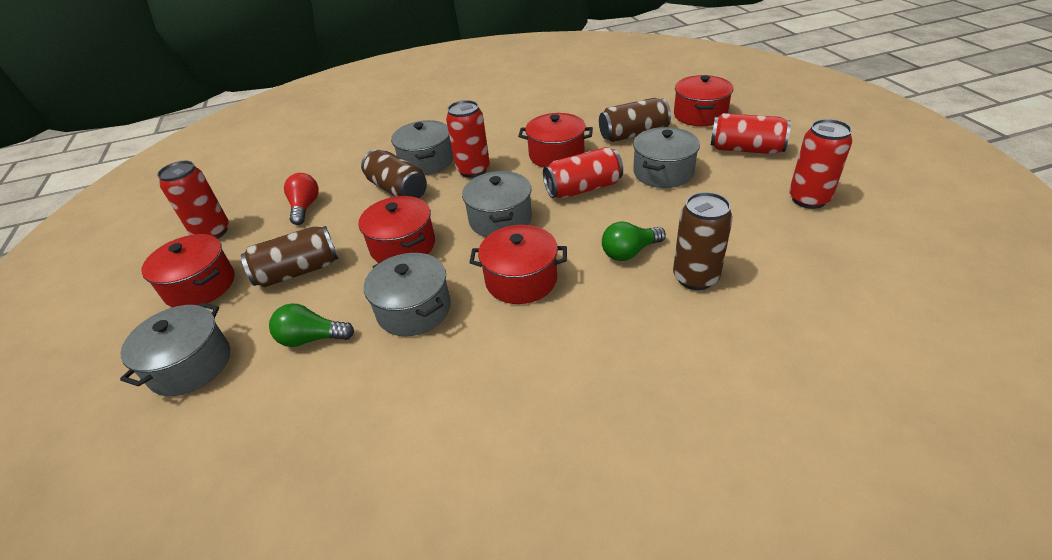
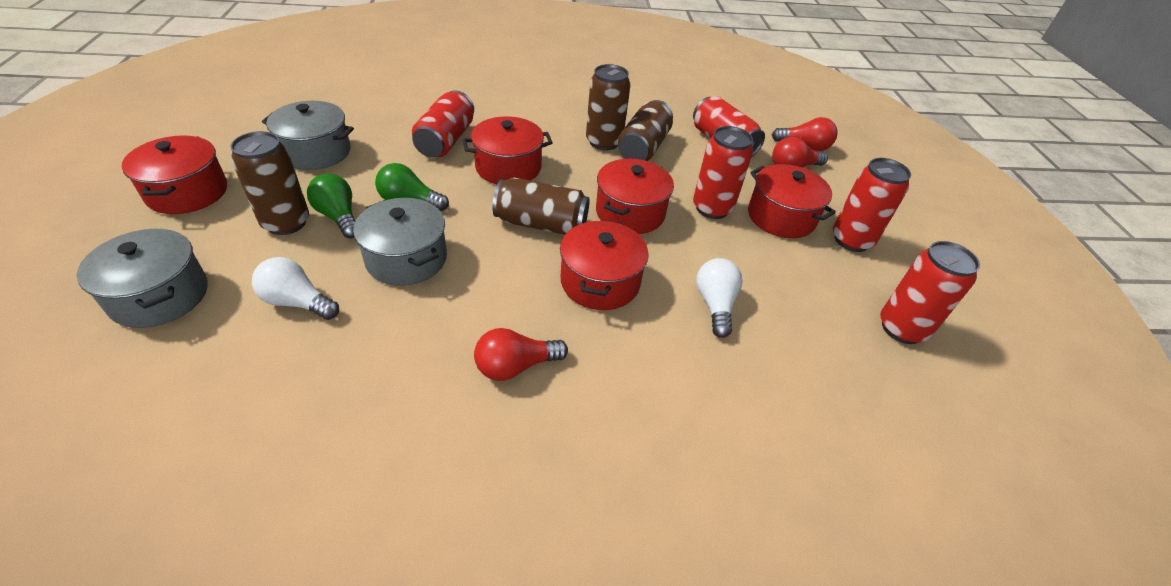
grey pot: 5 -> 3
red light bulb: 1 -> 3
white light bulb: 0 -> 2

